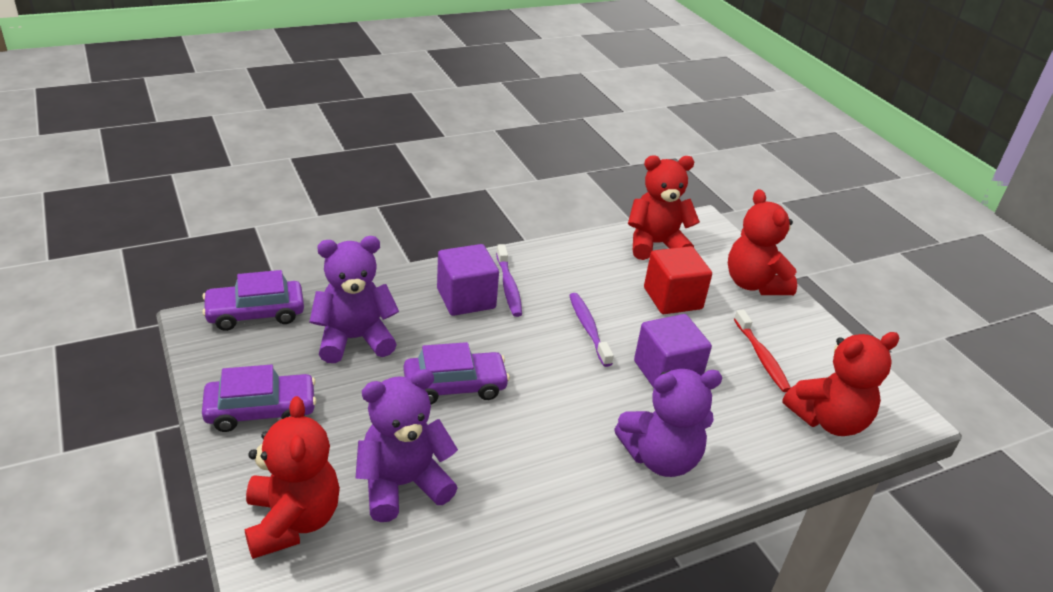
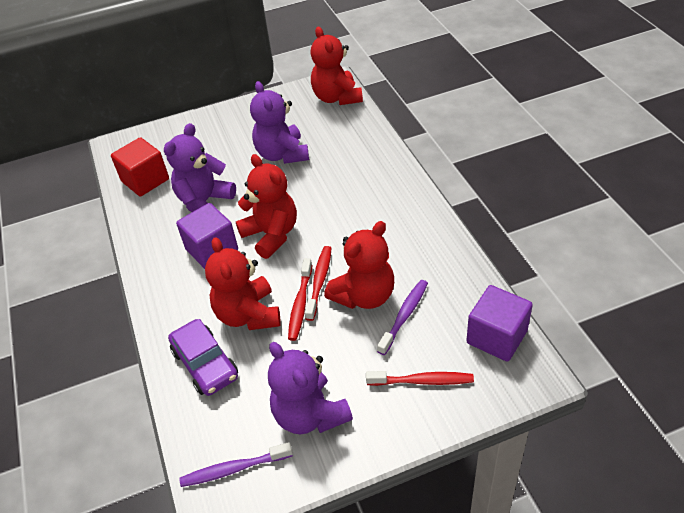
purple car: 3 -> 1
red toothbrush: 1 -> 3

